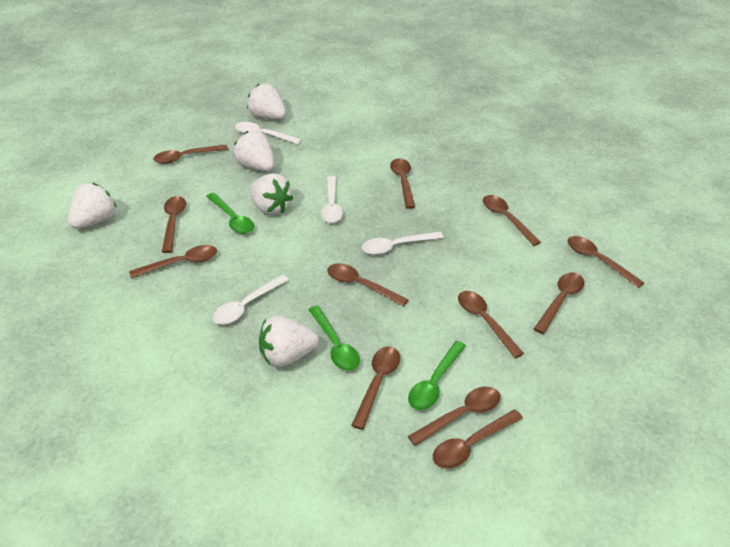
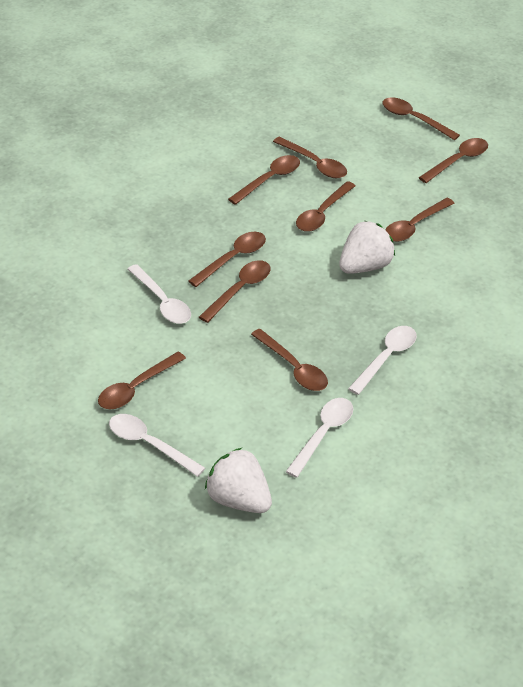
brown spoon: 12 -> 10
green spoon: 3 -> 0
white strawberry: 5 -> 2

